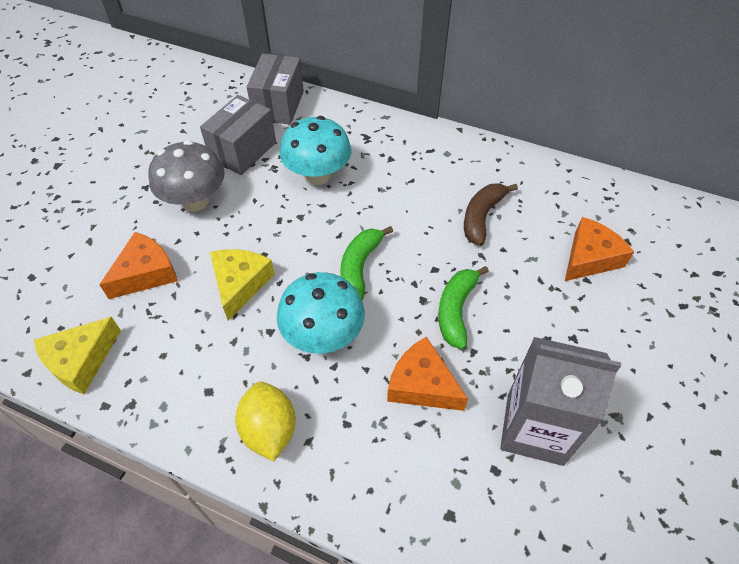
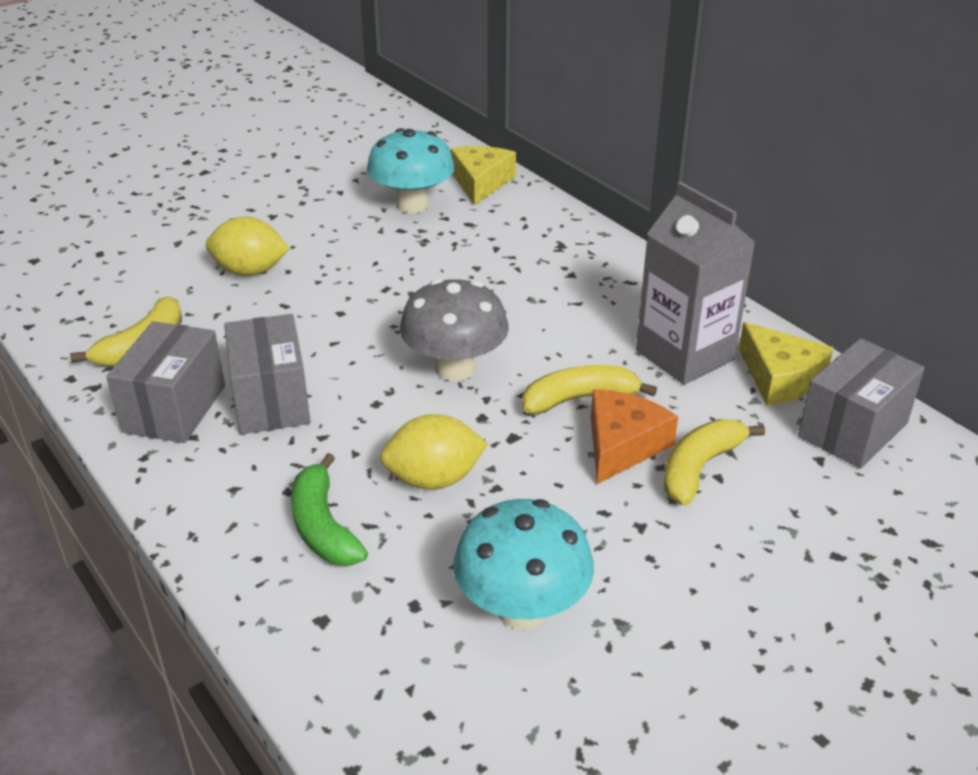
brown banana: 1 -> 0
green banana: 2 -> 1
grey box: 2 -> 3
orange cheese: 3 -> 1
yellow banana: 0 -> 3
yellow lemon: 1 -> 2

